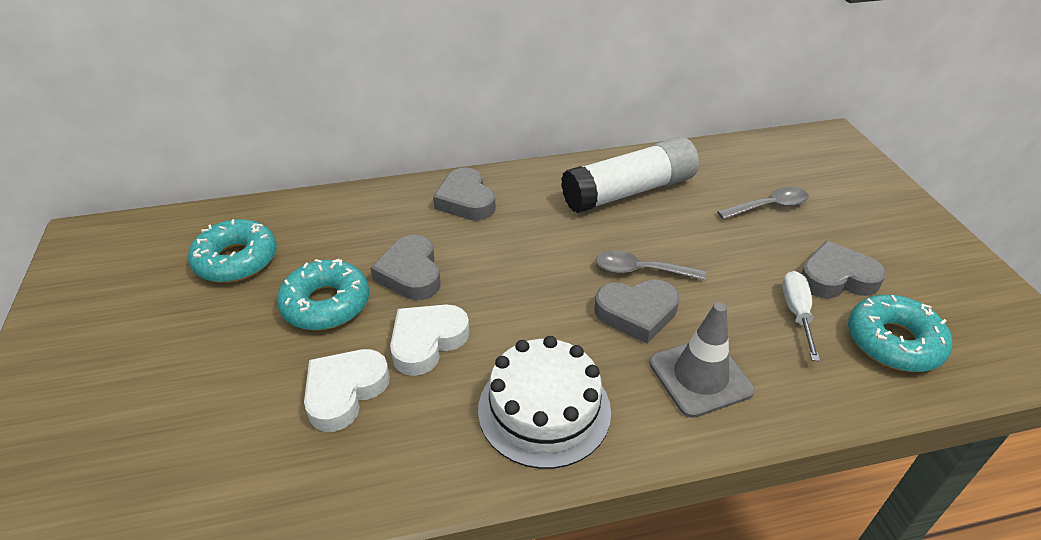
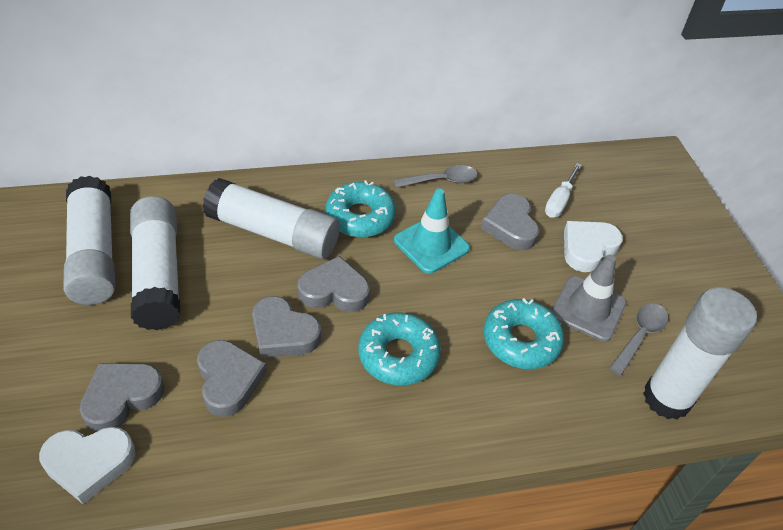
grey heart: 4 -> 5
turquoise traffic cone: 0 -> 1
white cake: 1 -> 0
white glue stick: 1 -> 4

